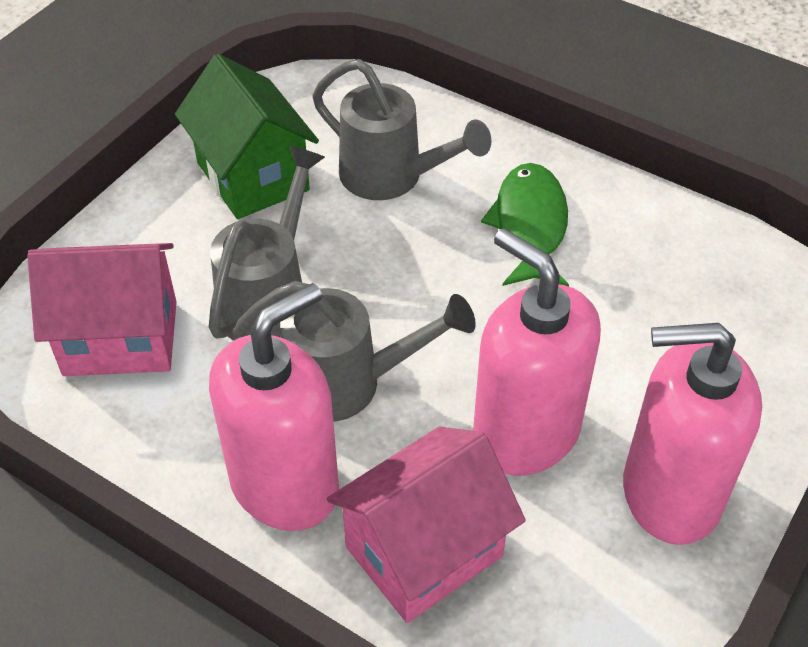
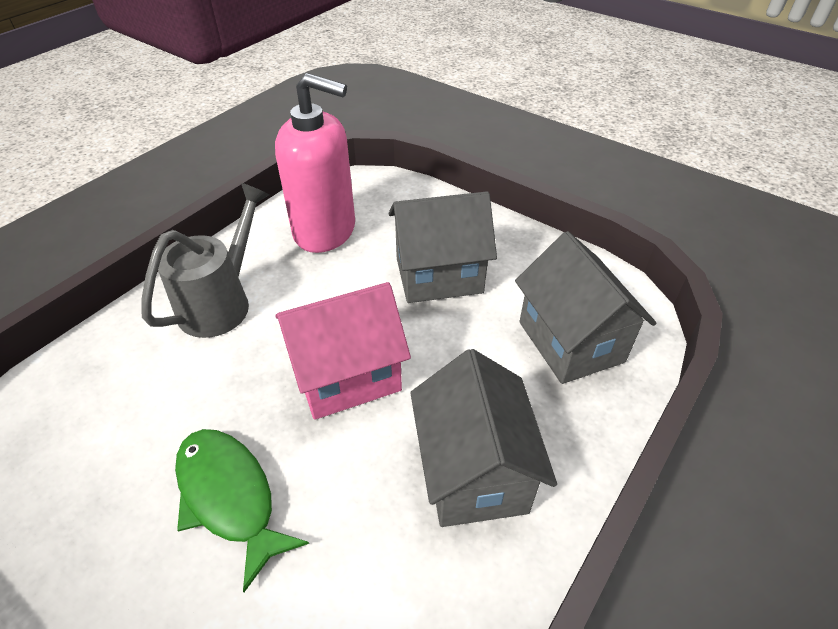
green house: 1 -> 0
grey house: 0 -> 3
grey watering can: 3 -> 1
pink house: 2 -> 1
pink soap dispenser: 3 -> 1

